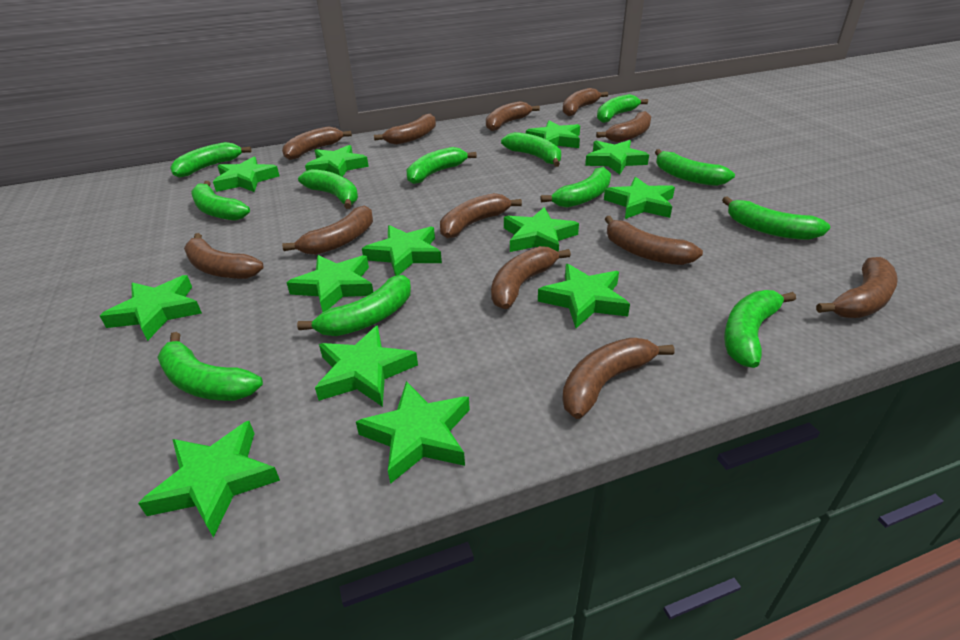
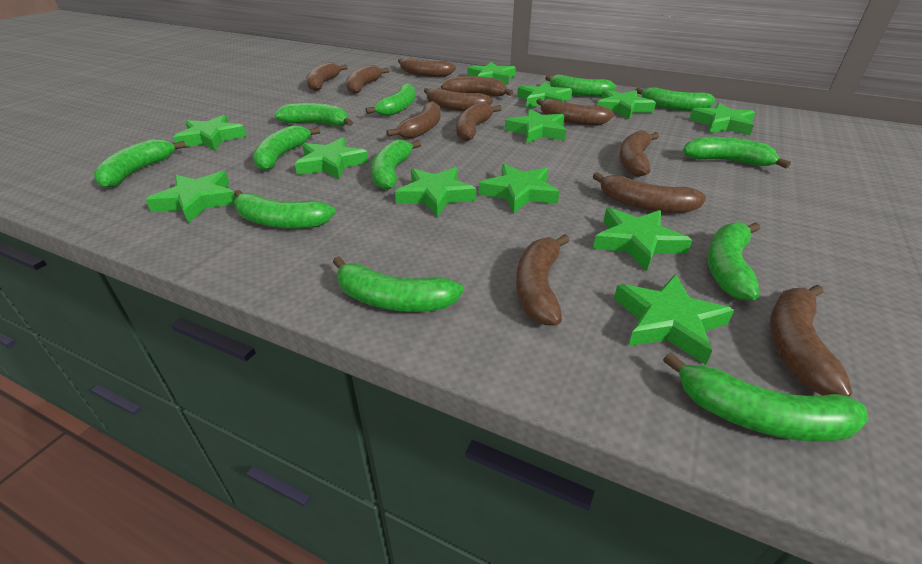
green star: 13 -> 12

